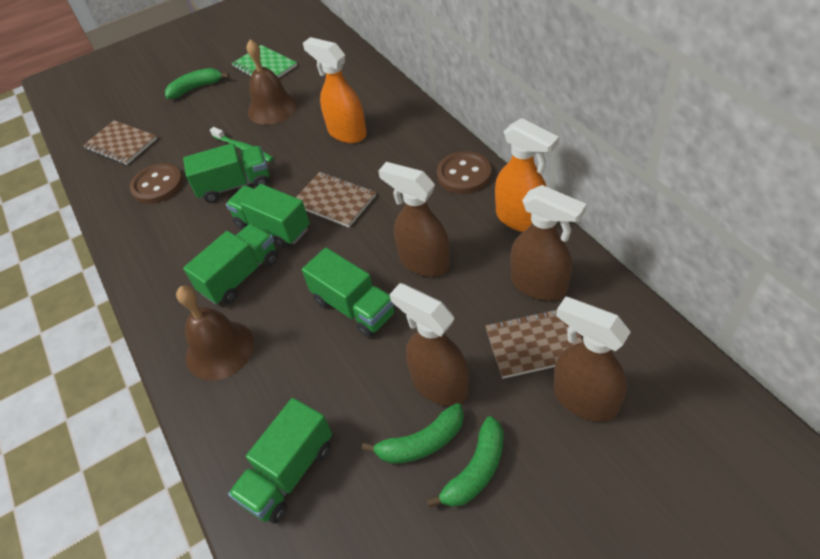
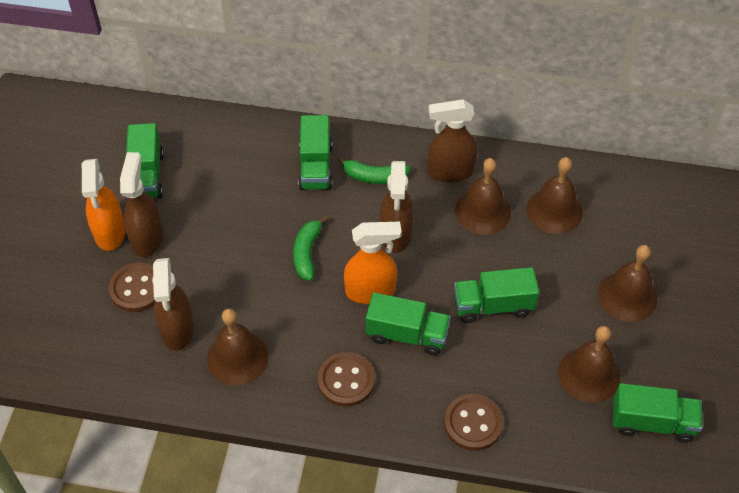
brown bell: 2 -> 5
brown button: 2 -> 3
brown notebook: 3 -> 0
green banana: 3 -> 2
green notebook: 1 -> 0
green toothbrush: 1 -> 0

